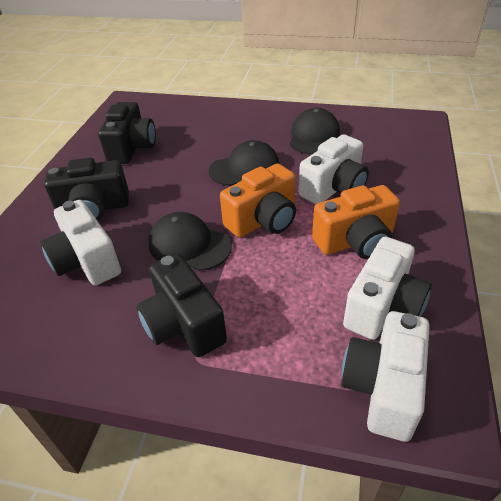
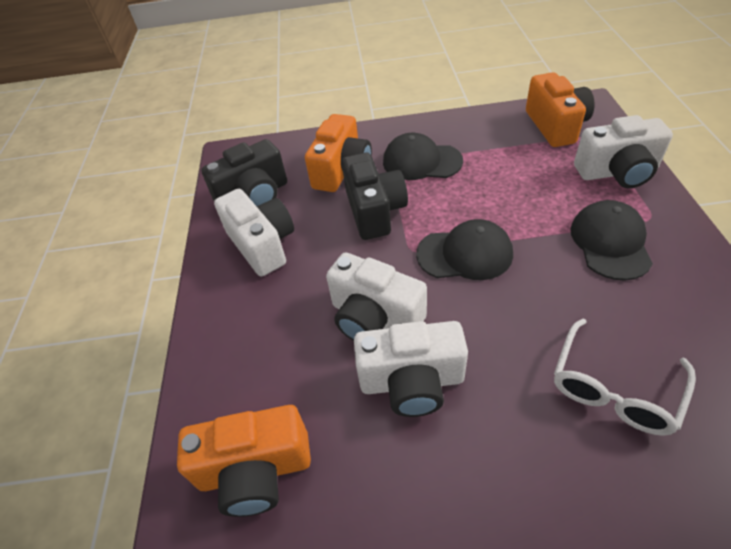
black camera: 3 -> 2
orange camera: 2 -> 3
white glasses: 0 -> 1

